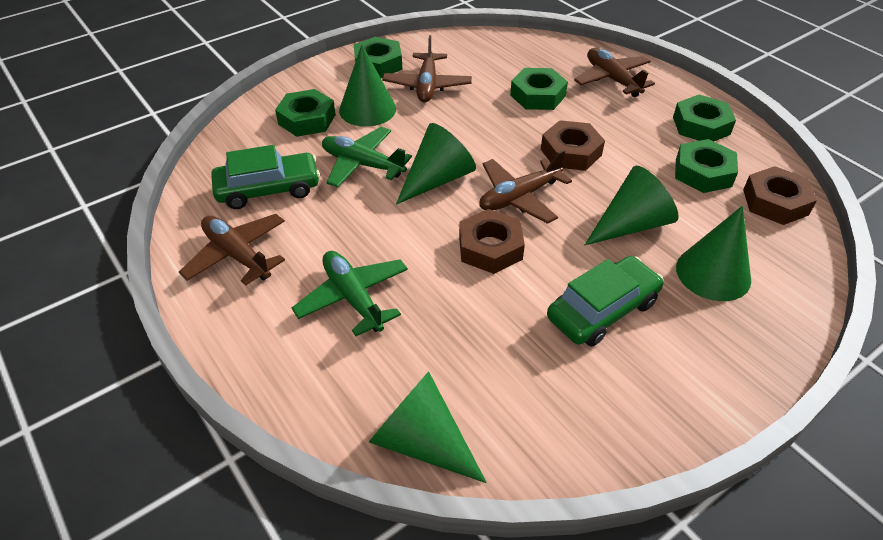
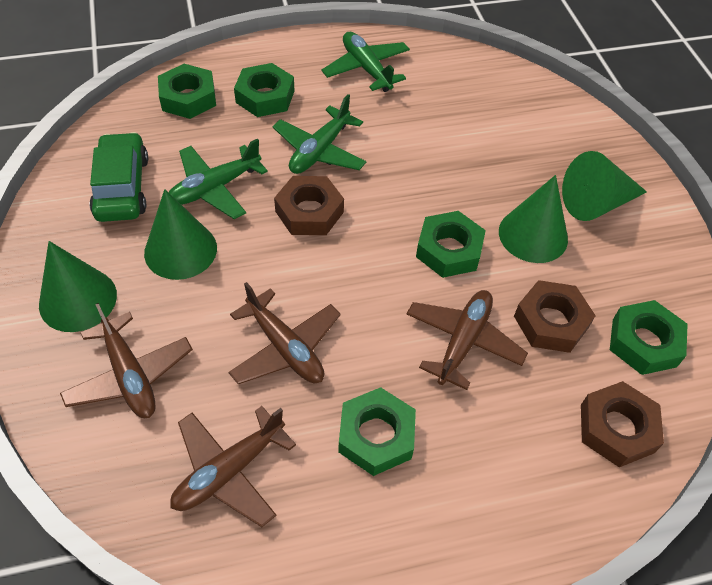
green car: 2 -> 1
green cone: 5 -> 4
green plane: 2 -> 3

